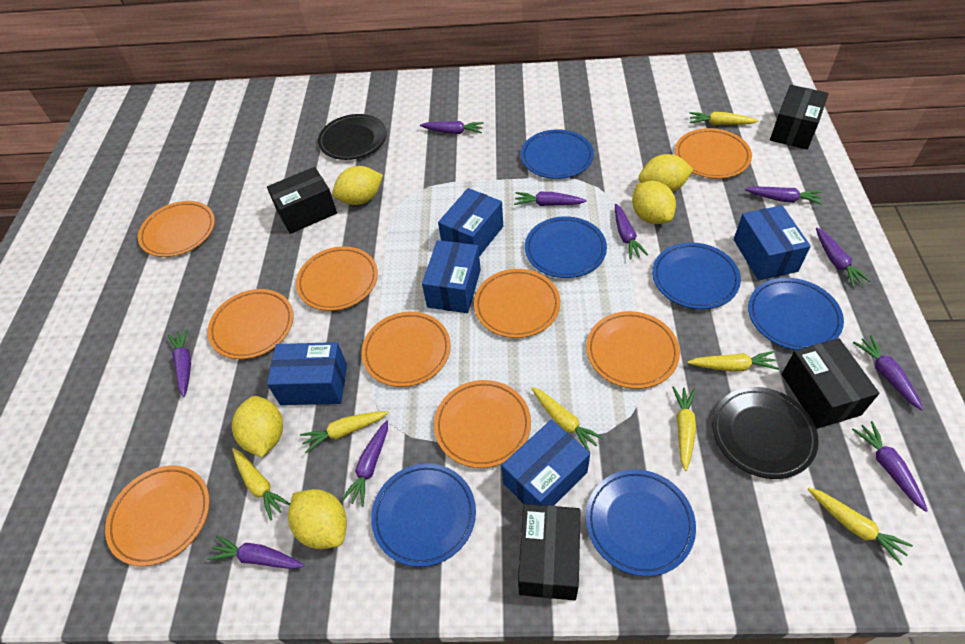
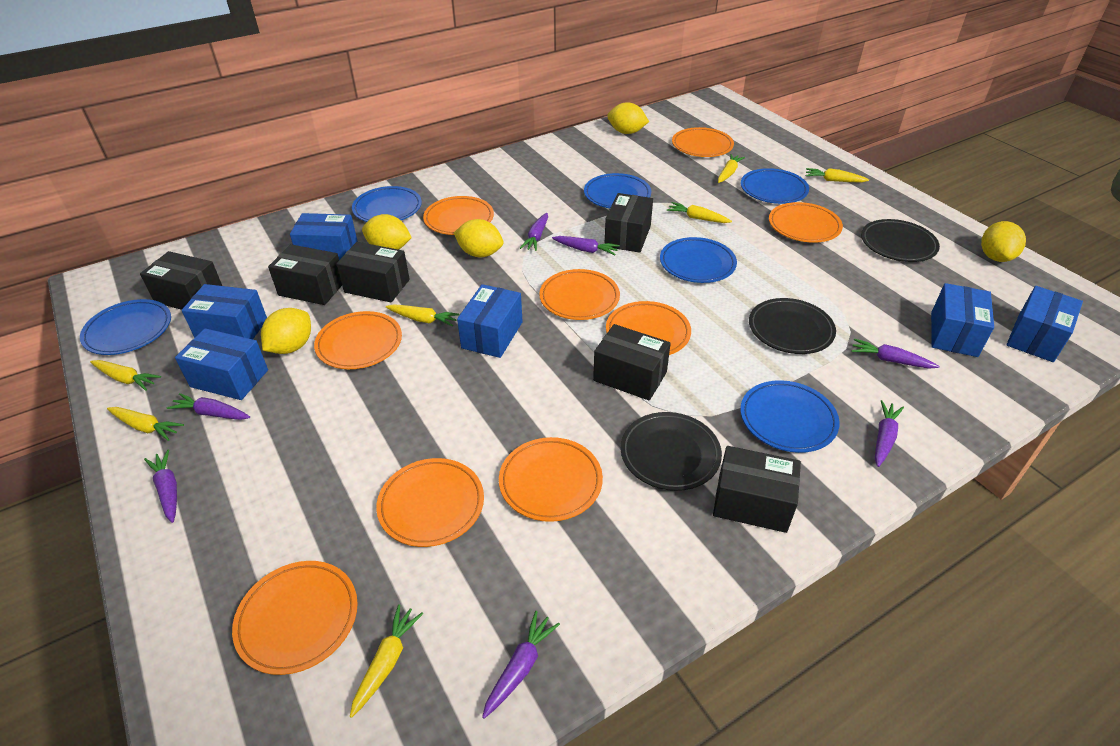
black box: 4 -> 6
black plate: 2 -> 3
blue box: 5 -> 6
purple carrot: 10 -> 7

